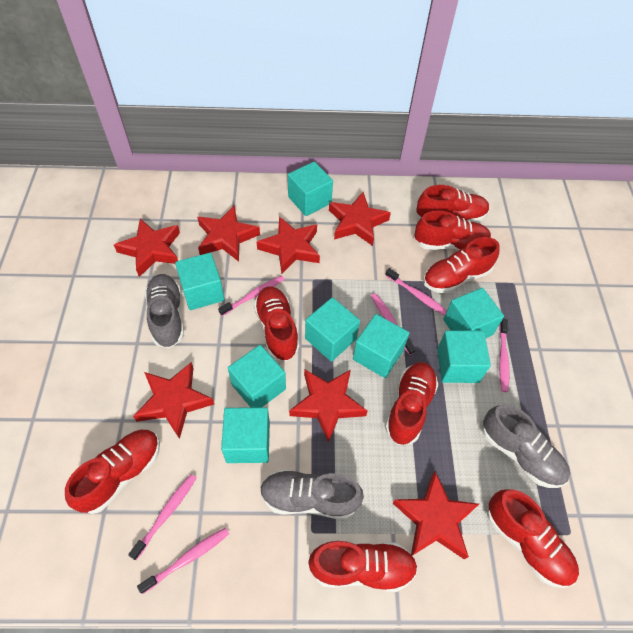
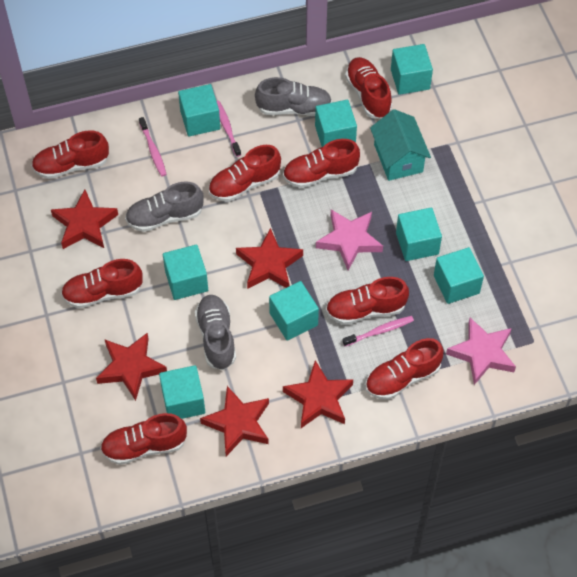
pink star: 0 -> 2
pink toothbrush: 6 -> 3
red star: 7 -> 5
turquoise house: 0 -> 1

